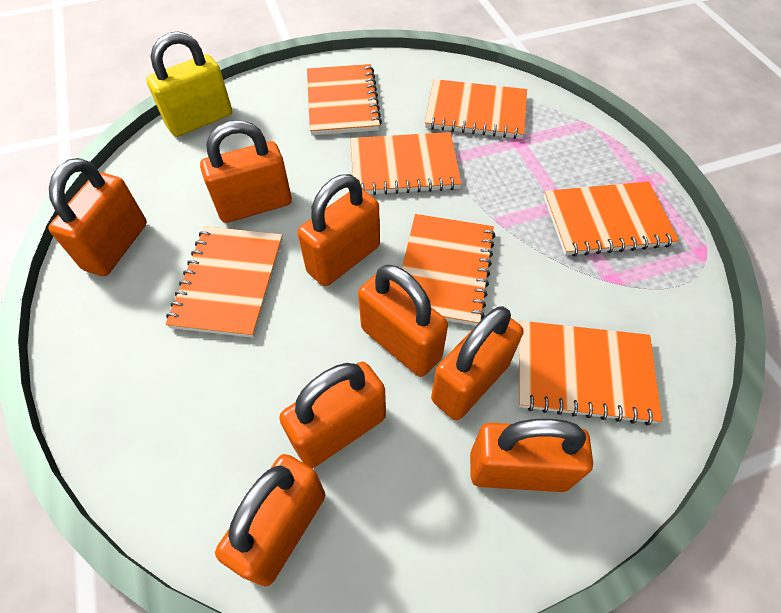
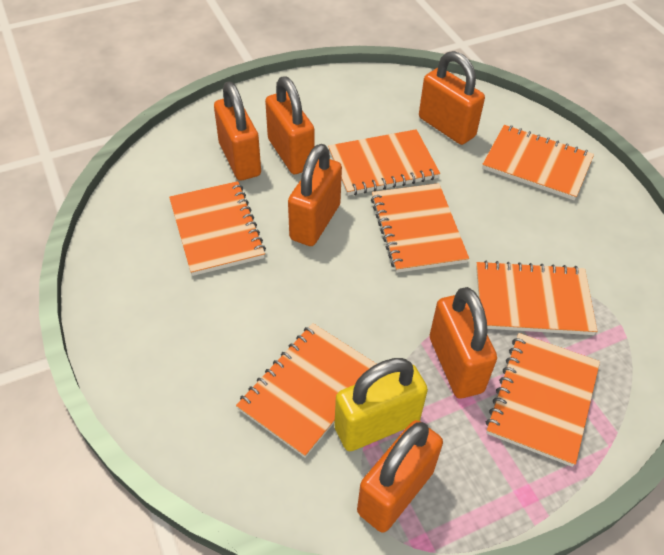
orange padlock: 8 -> 6

